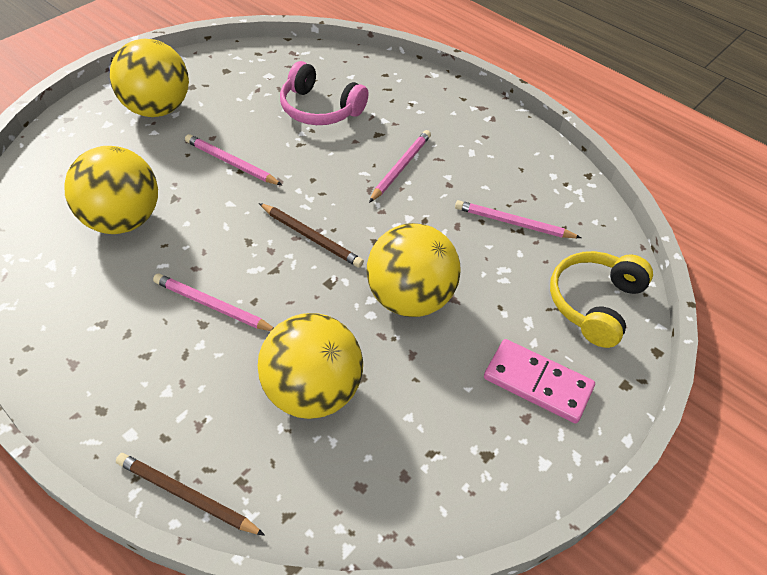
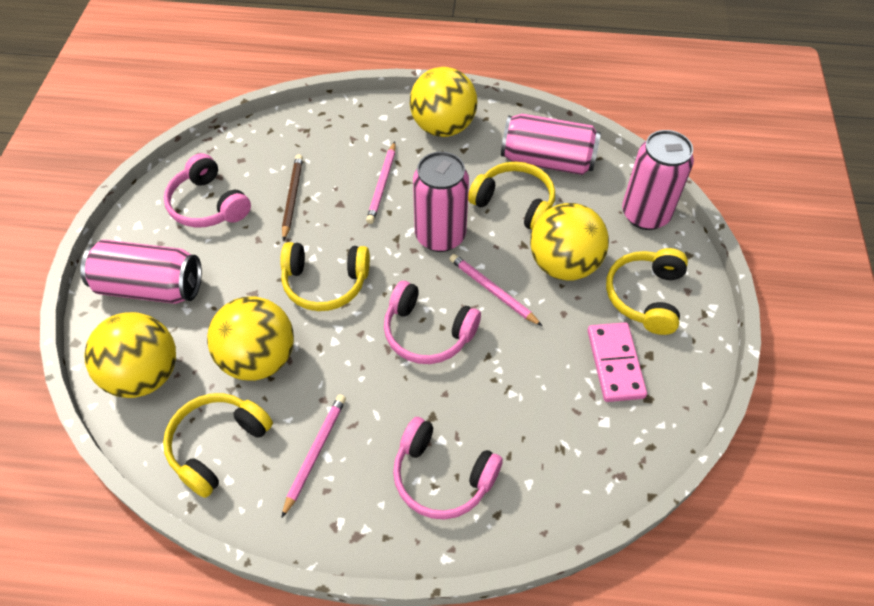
brown pencil: 2 -> 1
pink can: 0 -> 4
pink headphones: 1 -> 3
pink pencil: 4 -> 3
yellow headphones: 1 -> 4

